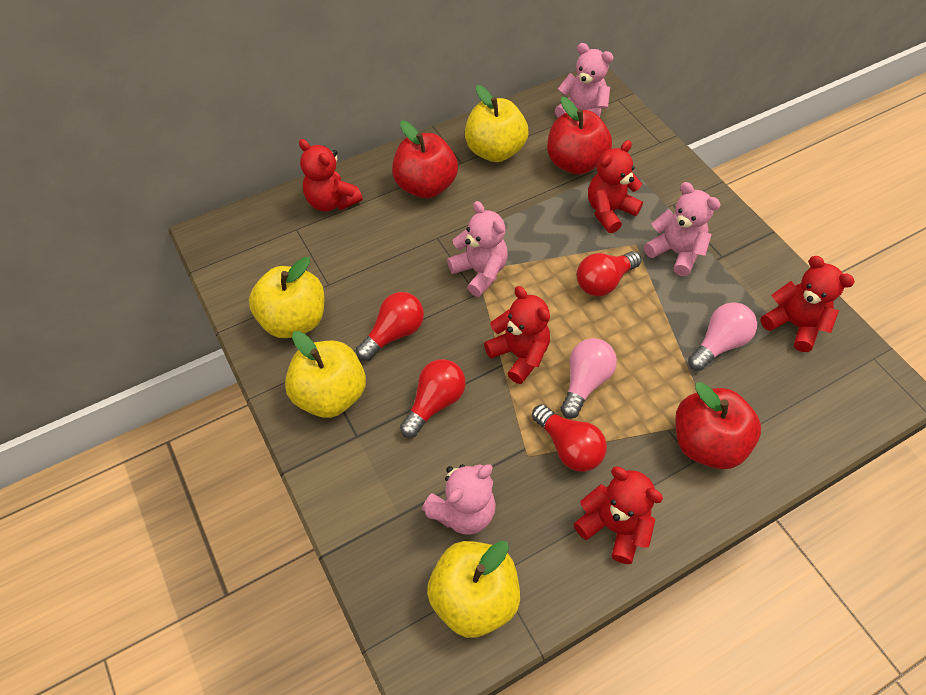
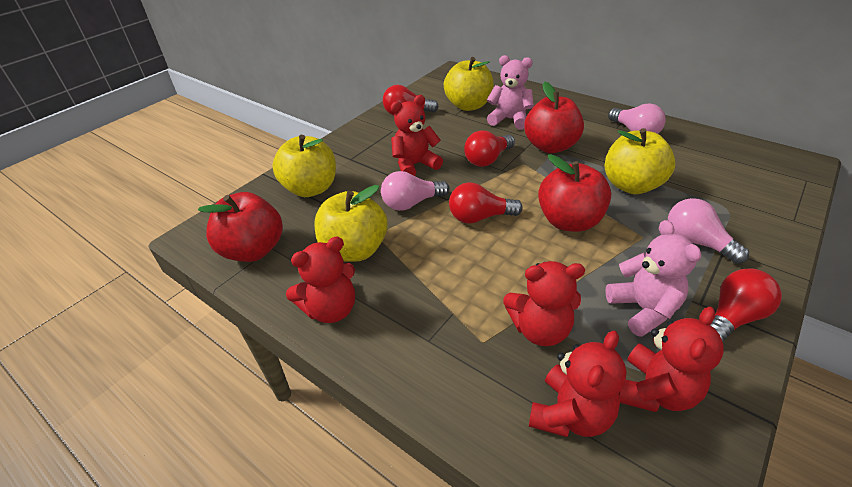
pink light bulb: 2 -> 3
pink teddy bear: 4 -> 2

